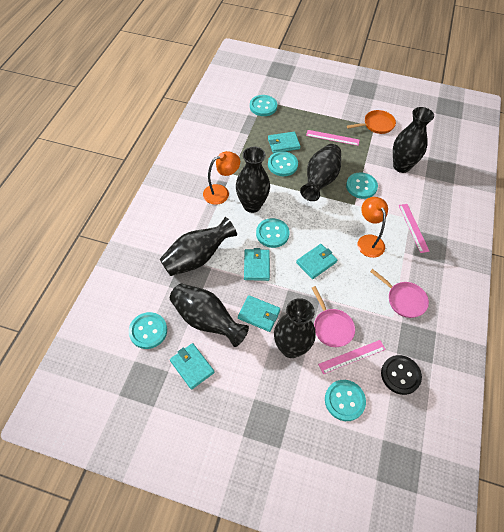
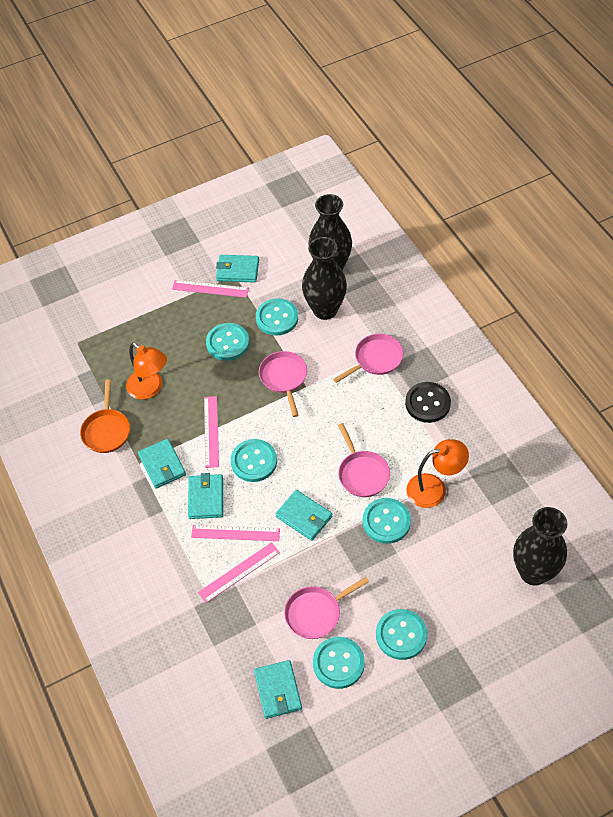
black vase: 6 -> 3
pink pan: 2 -> 4
pink ruler: 3 -> 4

